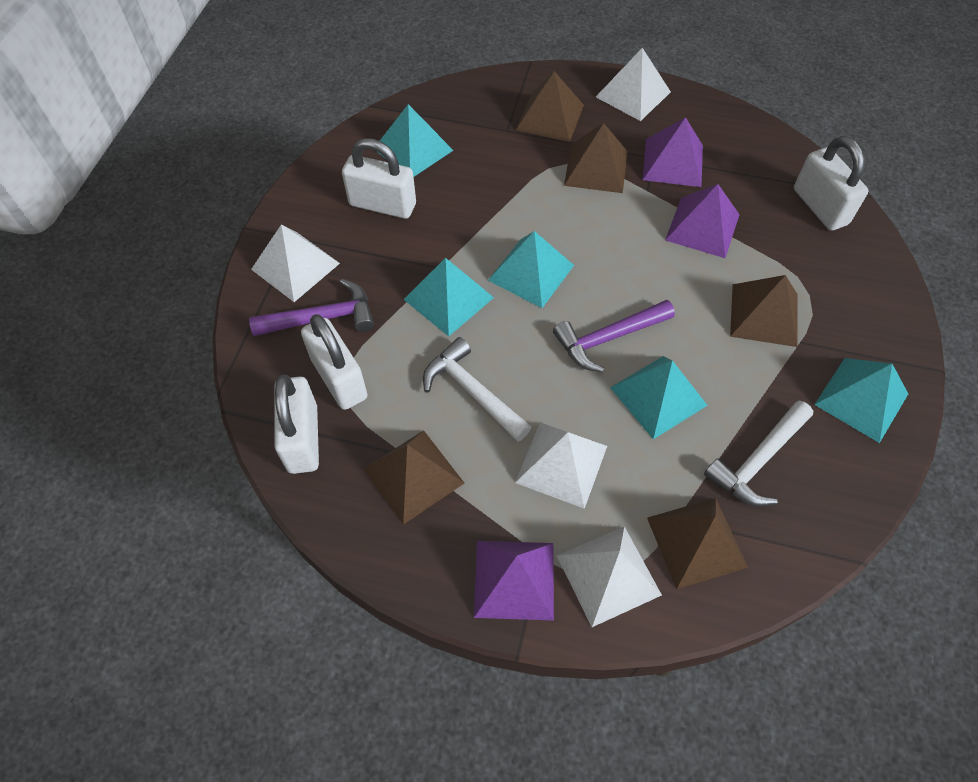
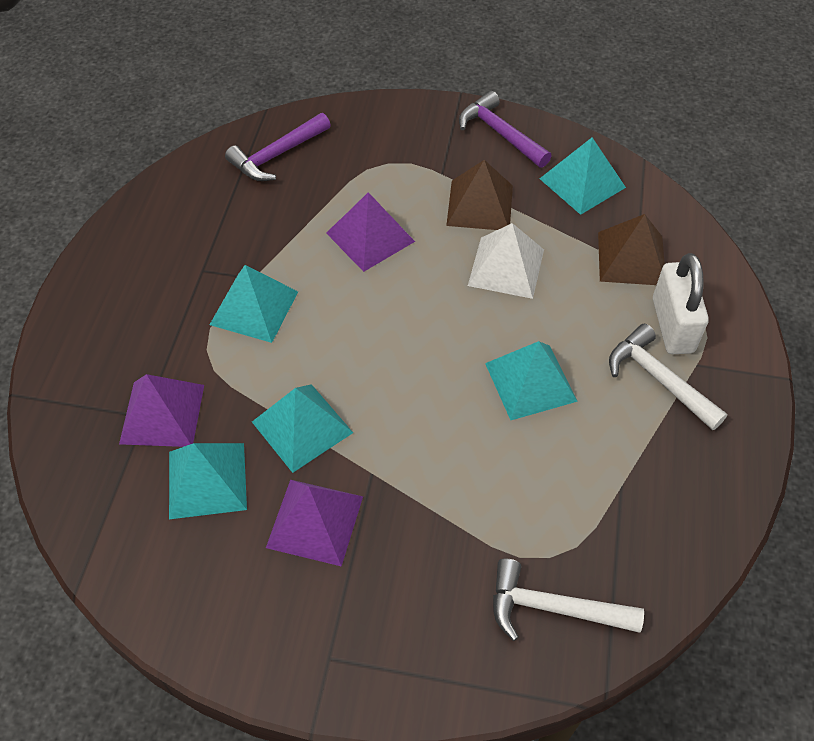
brown pyramid: 5 -> 2
white padlock: 4 -> 1
white pyramid: 4 -> 1

